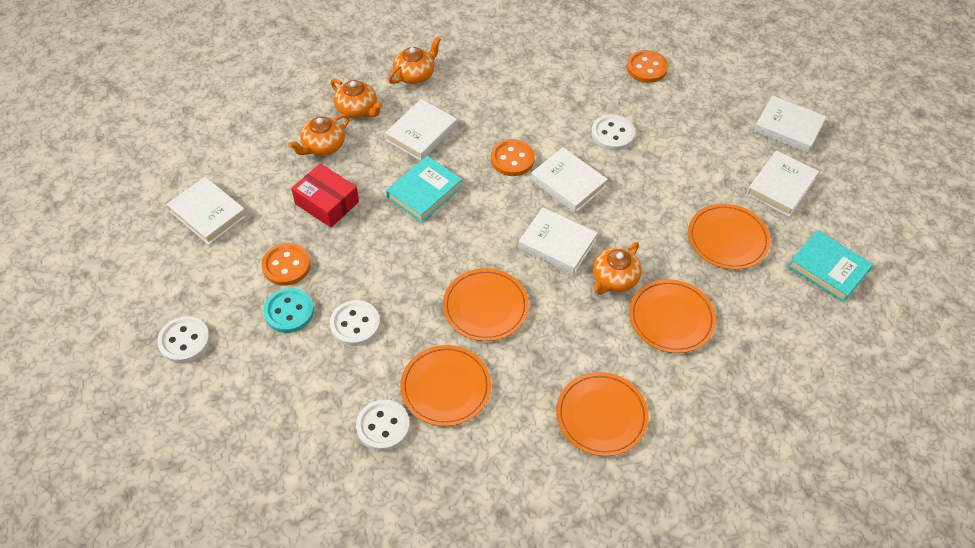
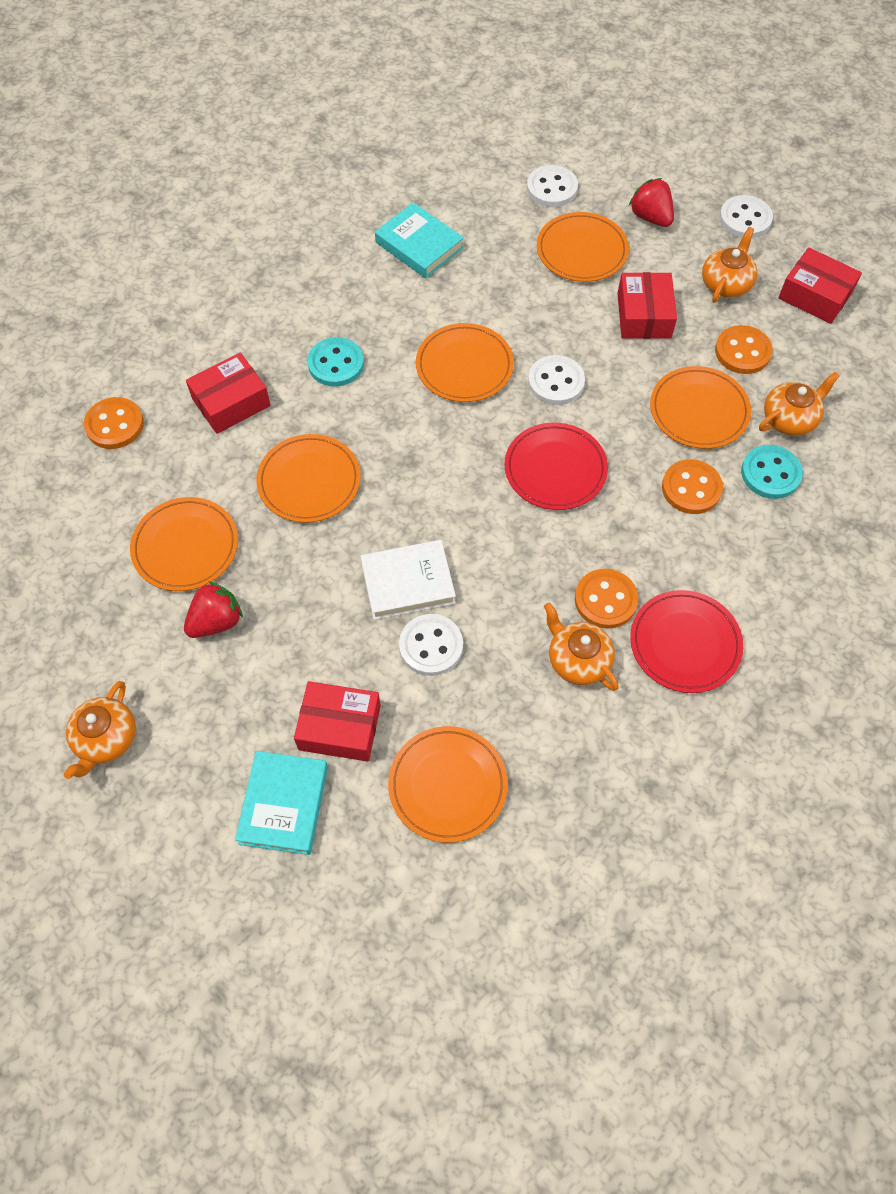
orange button: 3 -> 4
orange plate: 5 -> 6
red box: 1 -> 4
red plate: 0 -> 2
red strawberry: 0 -> 2
turquoise button: 1 -> 2
white book: 6 -> 1

